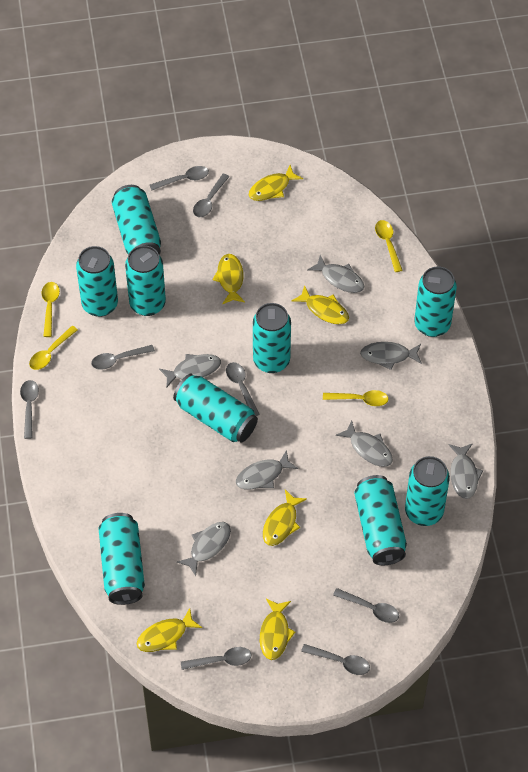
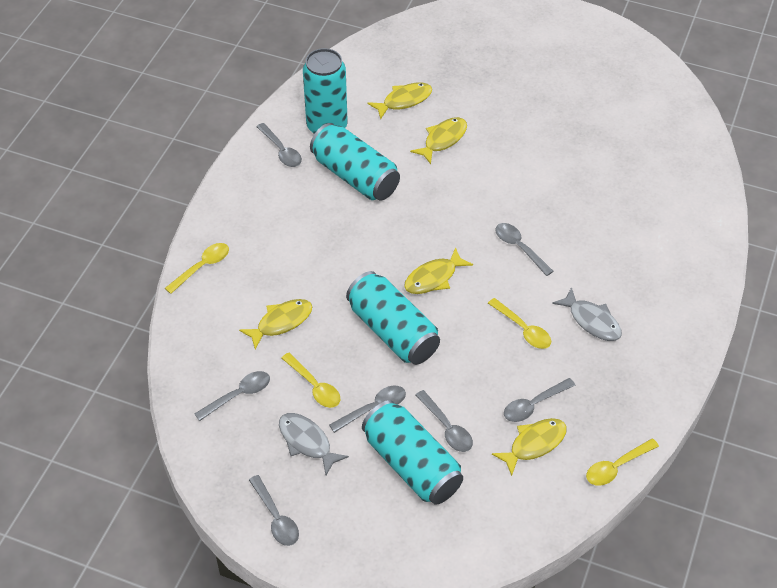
grey fish: 7 -> 2
grey spoon: 8 -> 7
turquoise can: 9 -> 4
yellow fish: 6 -> 5

